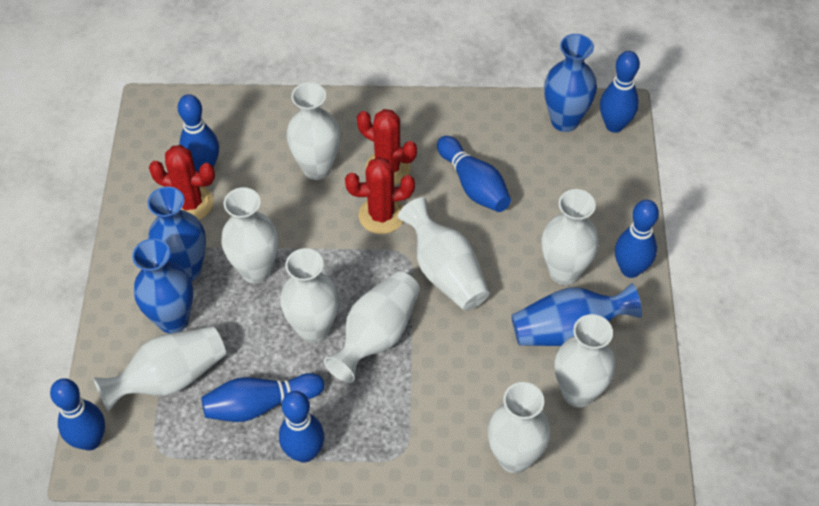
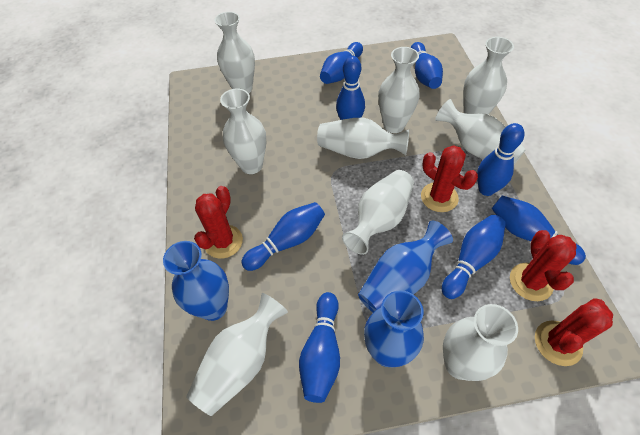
blue bowling pin: 7 -> 8
blue vase: 4 -> 3
red cactus: 3 -> 4

